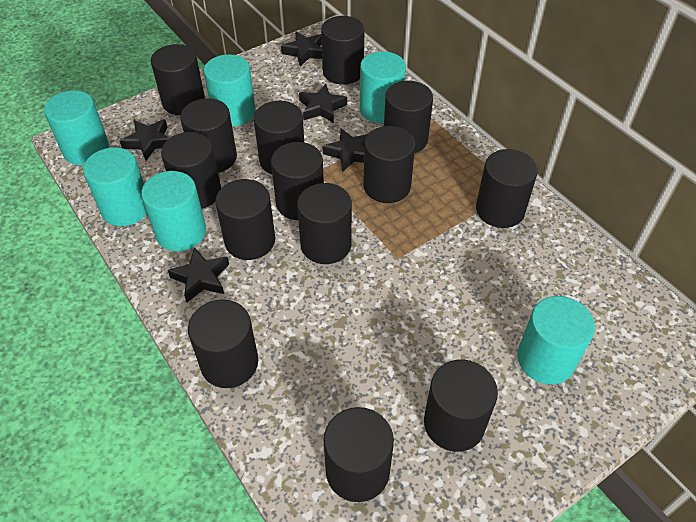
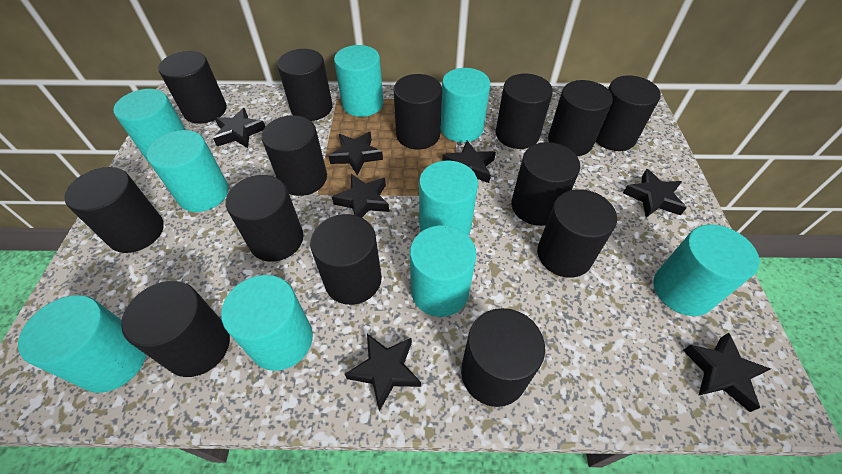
black star: 5 -> 7
turquoise cylinder: 6 -> 9

